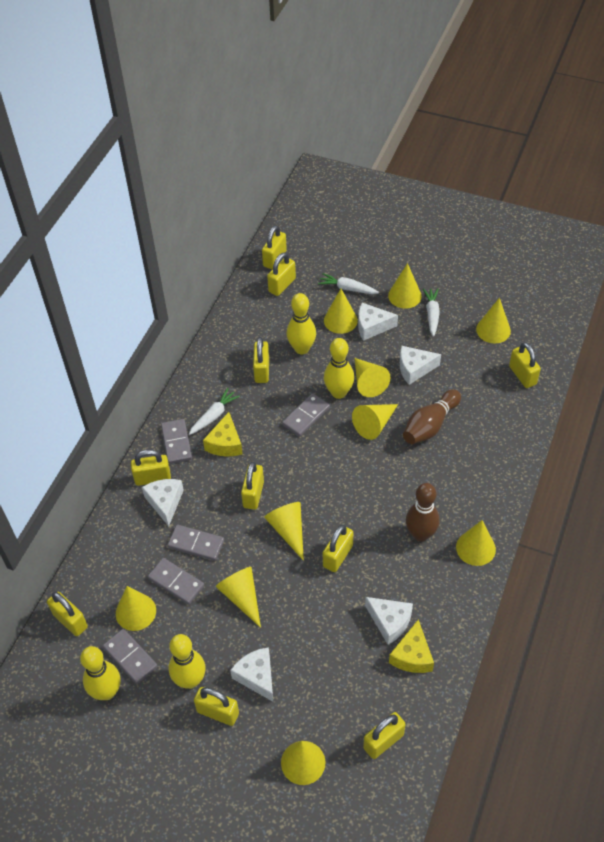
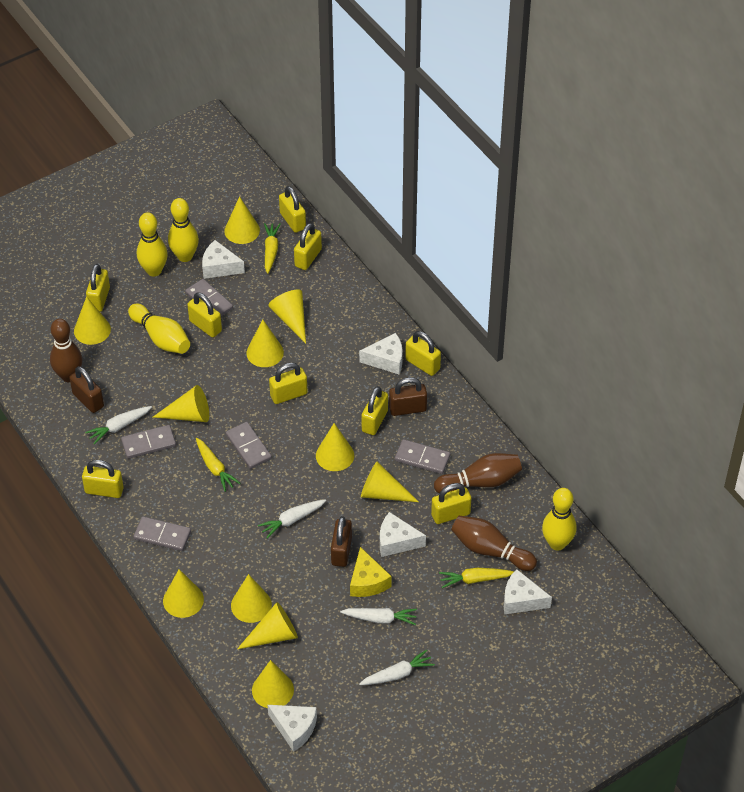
brown bowling pin: 2 -> 3
brown padlock: 0 -> 3
white carrot: 3 -> 4
yellow carrot: 0 -> 3
yellow cheese: 2 -> 1
yellow cone: 10 -> 11
yellow padlock: 10 -> 9

